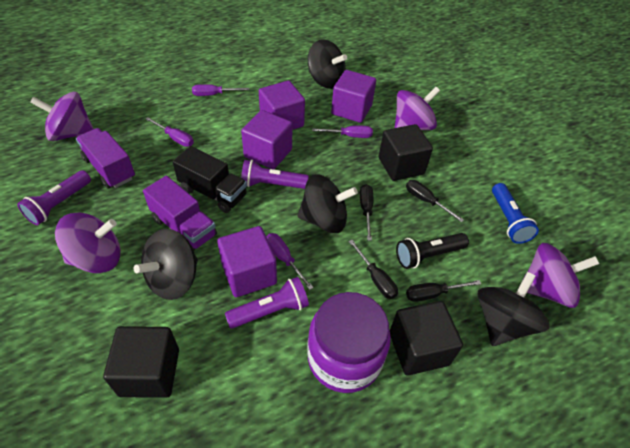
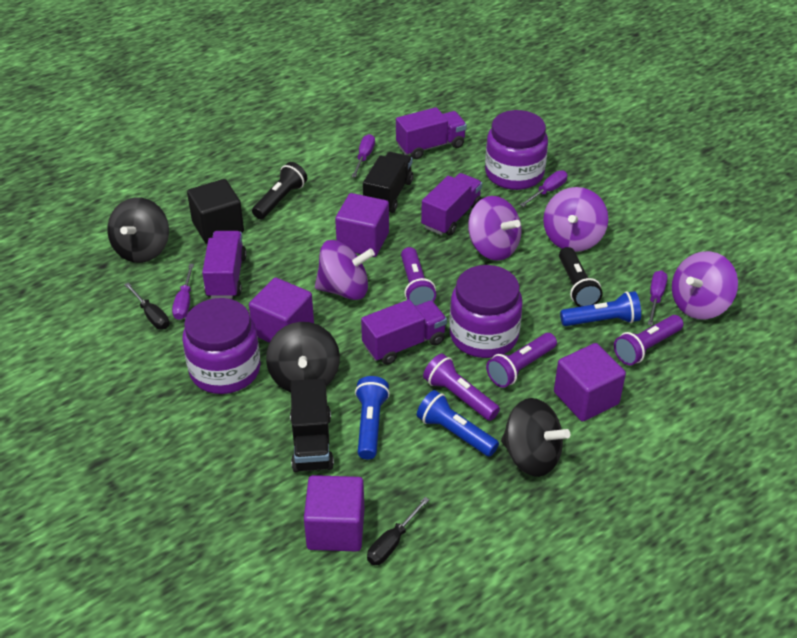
black cube: 3 -> 1
black flashlight: 1 -> 2
black screwdriver: 4 -> 2
black spinning top: 4 -> 3
black truck: 1 -> 2
blue flashlight: 1 -> 3
purple flashlight: 3 -> 4
purple jar: 1 -> 3
purple truck: 2 -> 4

